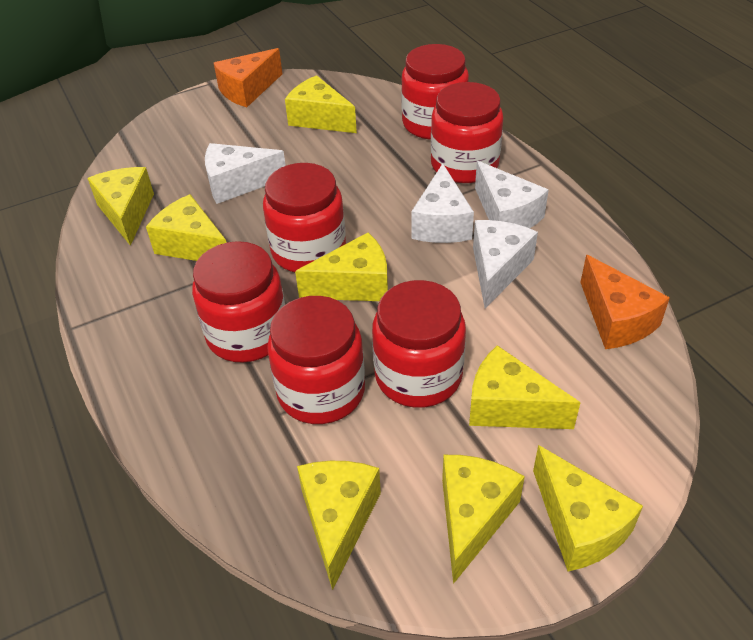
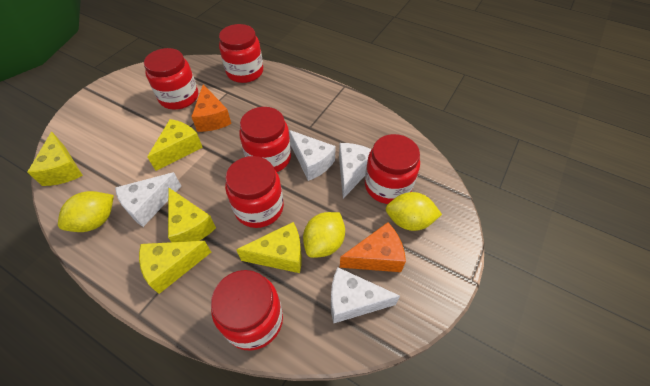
yellow cheese: 8 -> 5
yellow lemon: 0 -> 3

